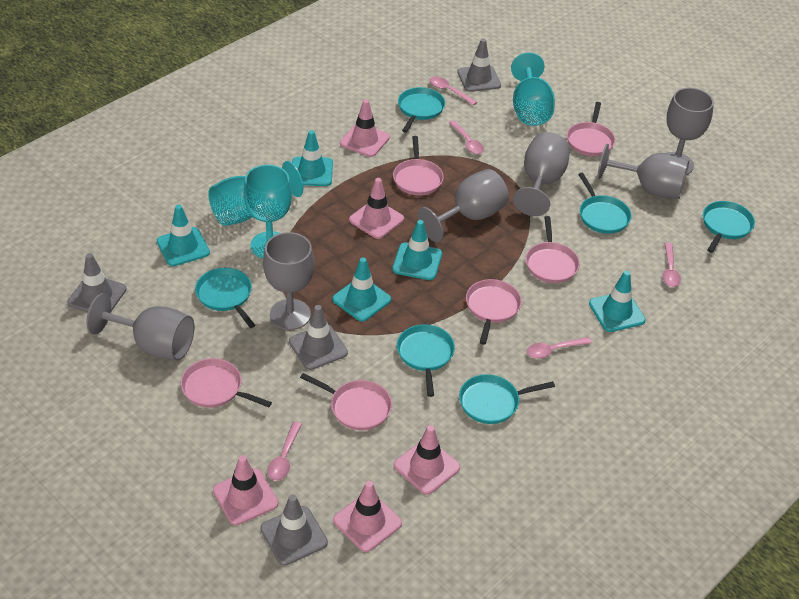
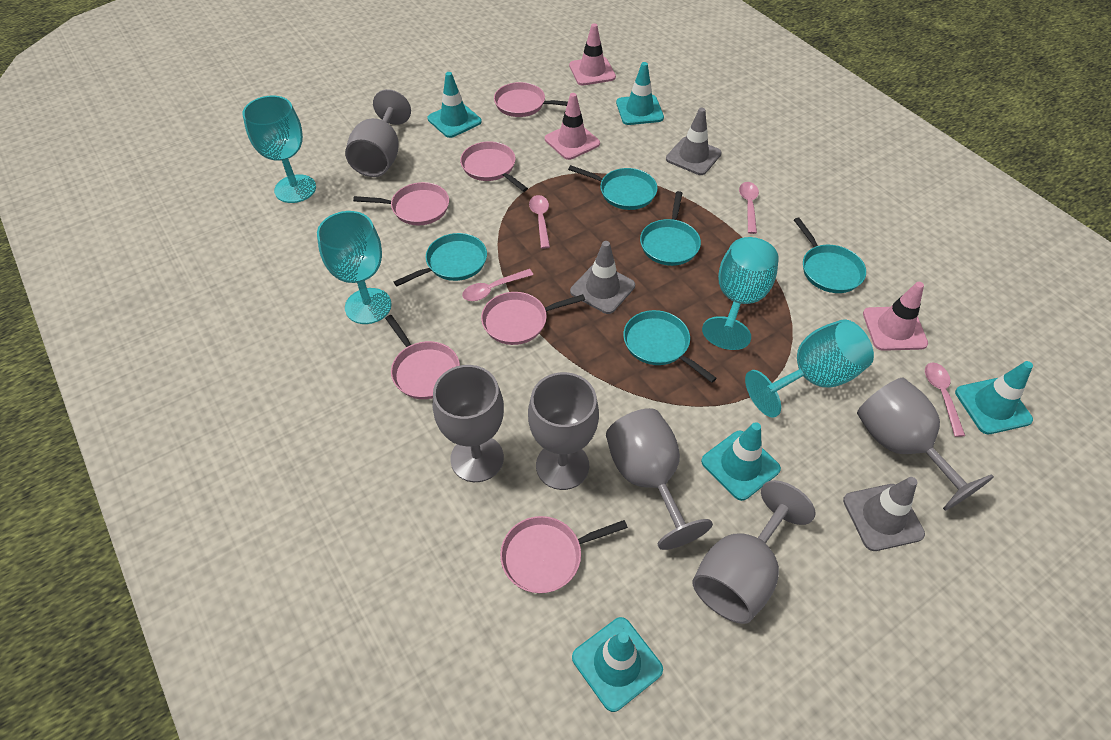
grey traffic cone: 4 -> 3
pink spoon: 5 -> 4
pink traffic cone: 5 -> 3
turquoise goblet: 3 -> 4
turquoise pan: 6 -> 5

